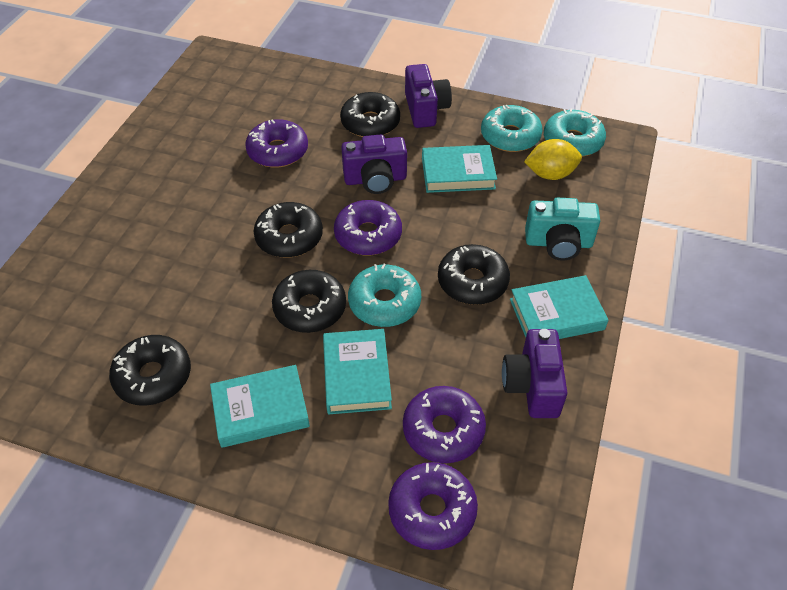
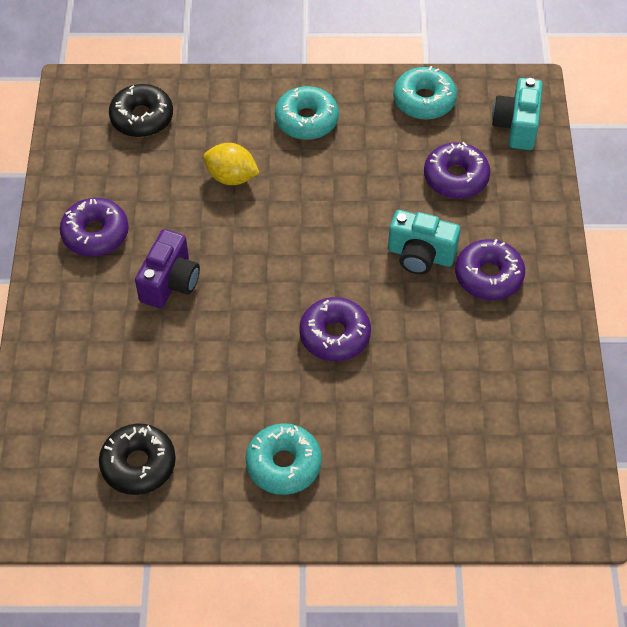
black donut: 5 -> 2
purple camera: 3 -> 1
turquoise book: 4 -> 0
turquoise camera: 1 -> 2

